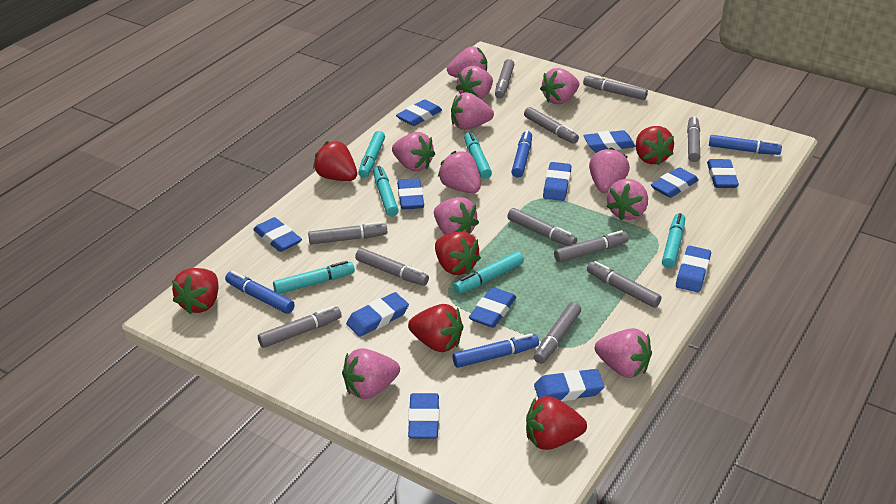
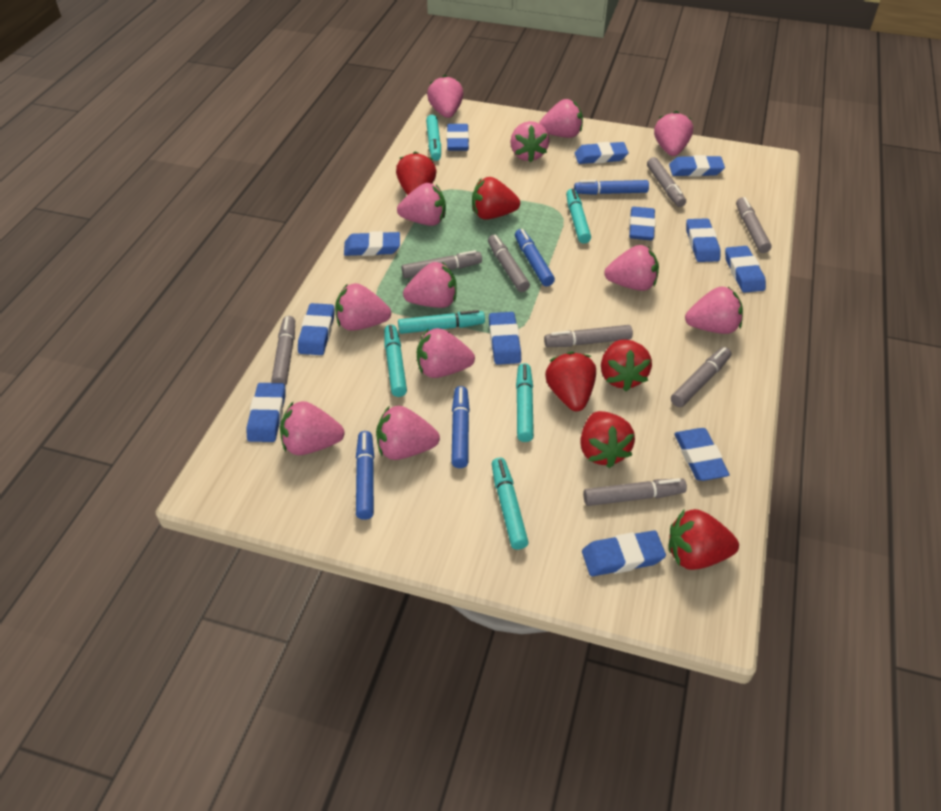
grey marker: 11 -> 8
pink strawberry: 11 -> 12

